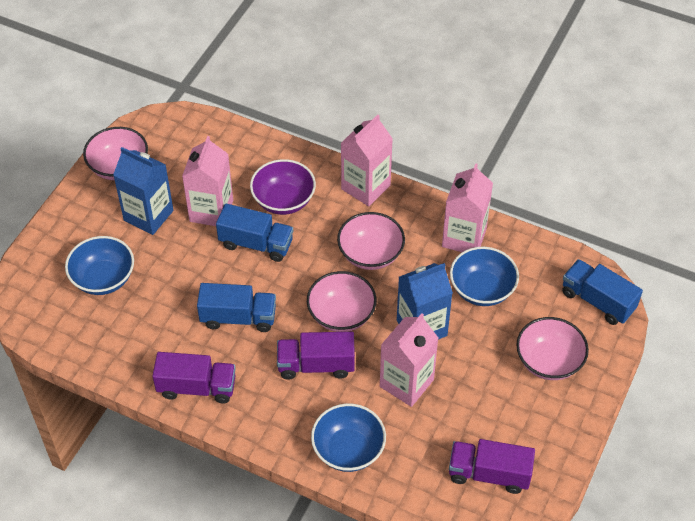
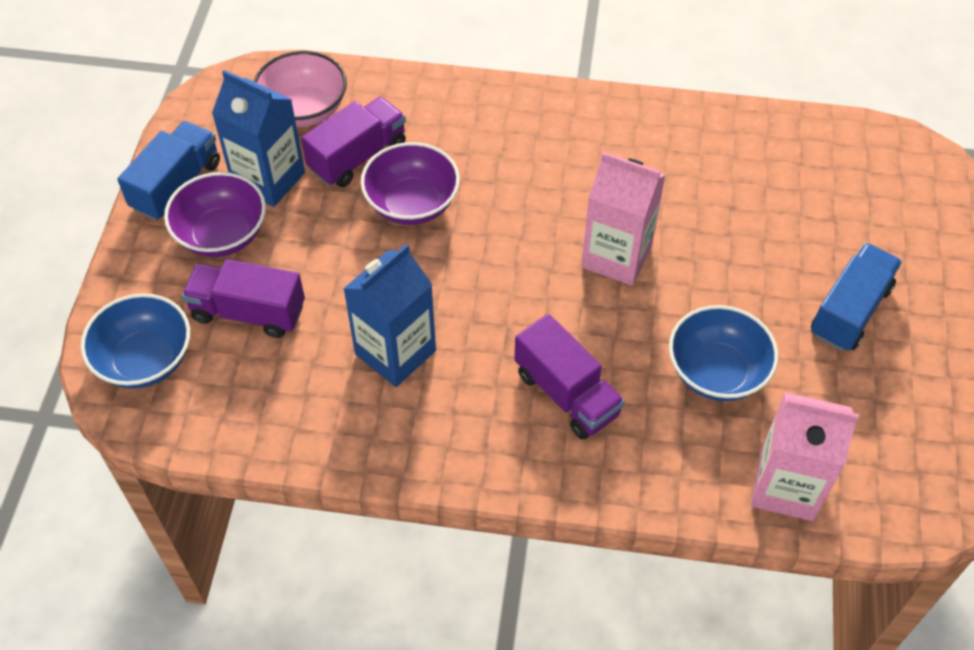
blue bowl: 3 -> 2
blue truck: 3 -> 2
pink bowl: 4 -> 1
pink carton: 4 -> 2
purple bowl: 1 -> 2

